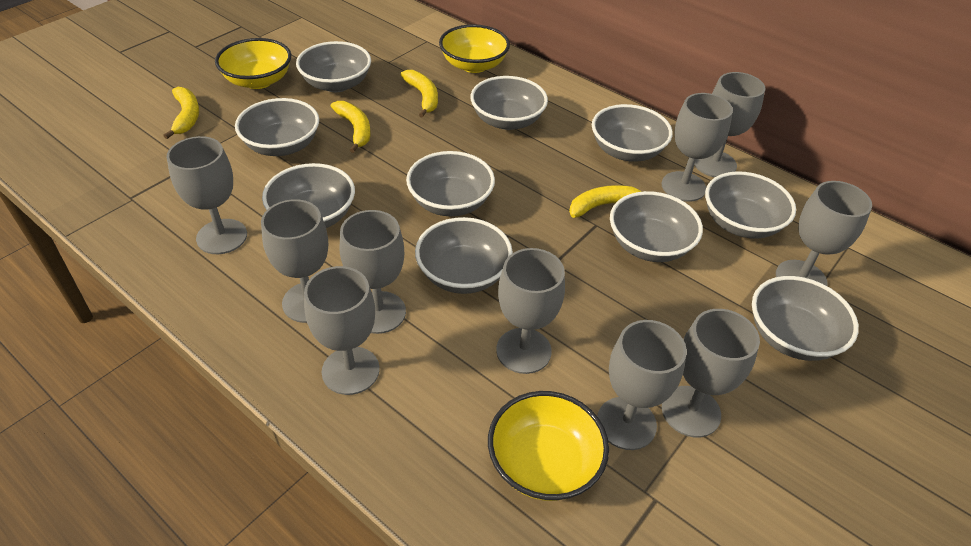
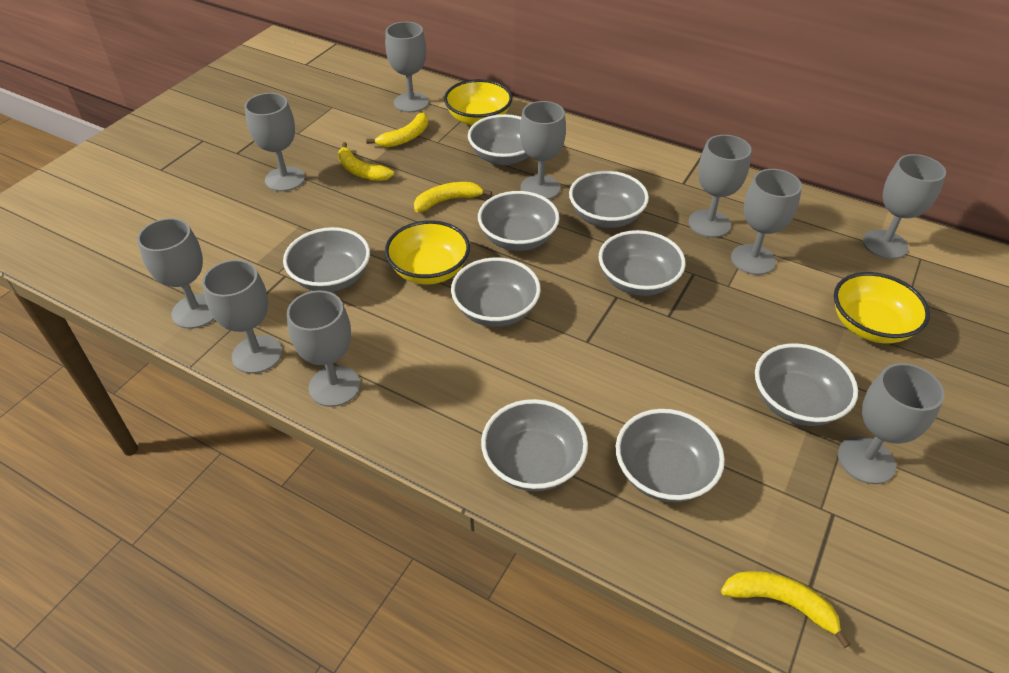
grey bowl: 10 -> 9

